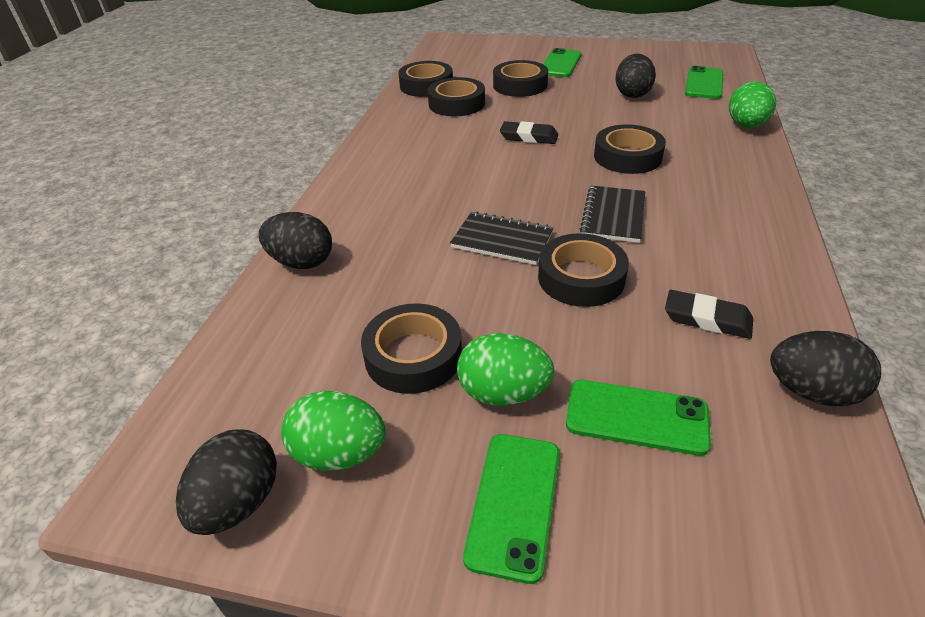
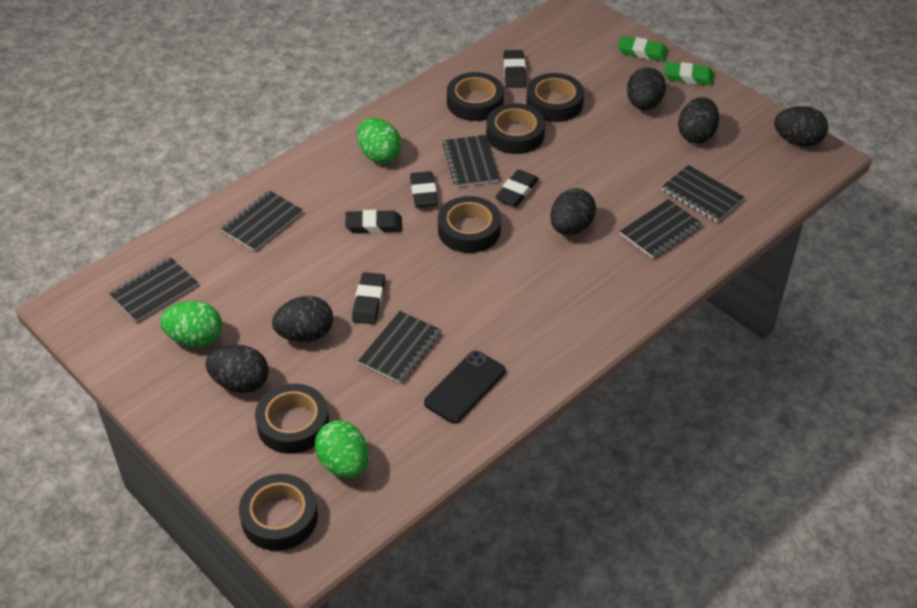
black egg: 4 -> 6
black eraser: 2 -> 5
black notebook: 2 -> 6
black phone: 0 -> 1
green eraser: 0 -> 2
green phone: 4 -> 0

